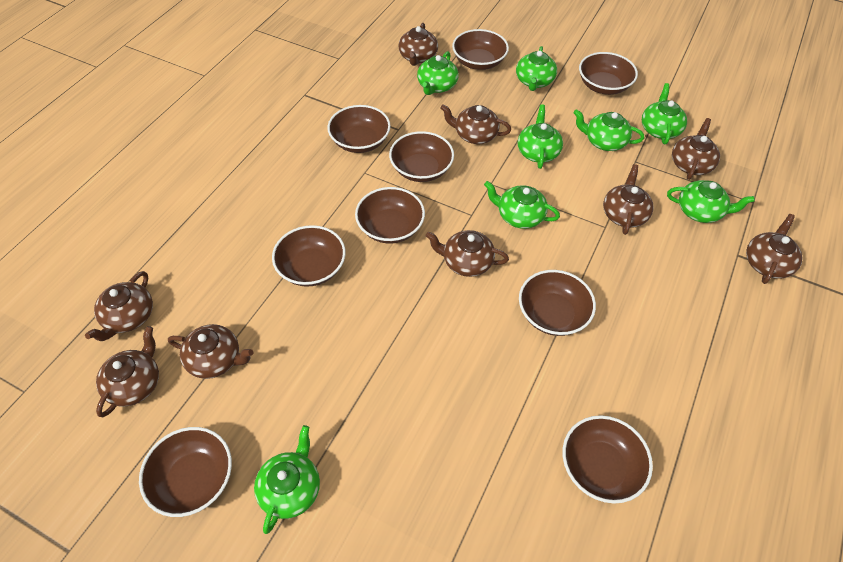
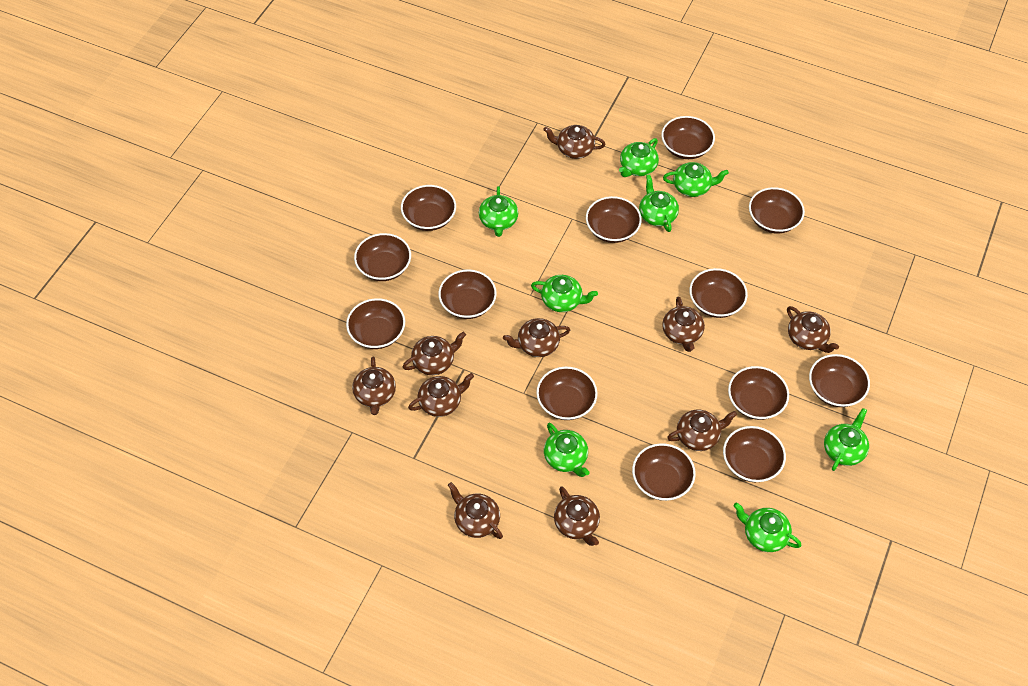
brown bowl: 9 -> 13
brown teapot: 9 -> 10

